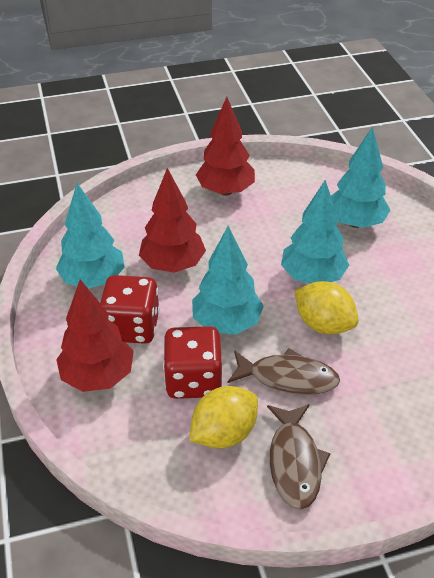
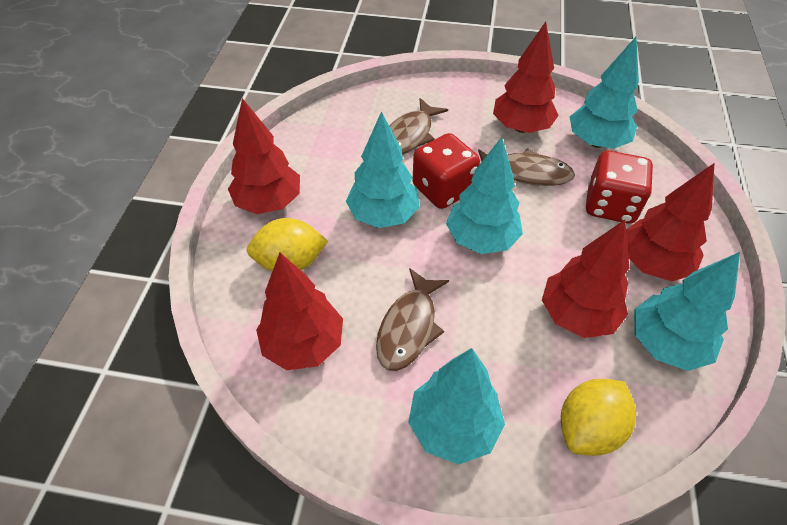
brown fish: 2 -> 3
red tree: 3 -> 5
turquoise tree: 4 -> 5

